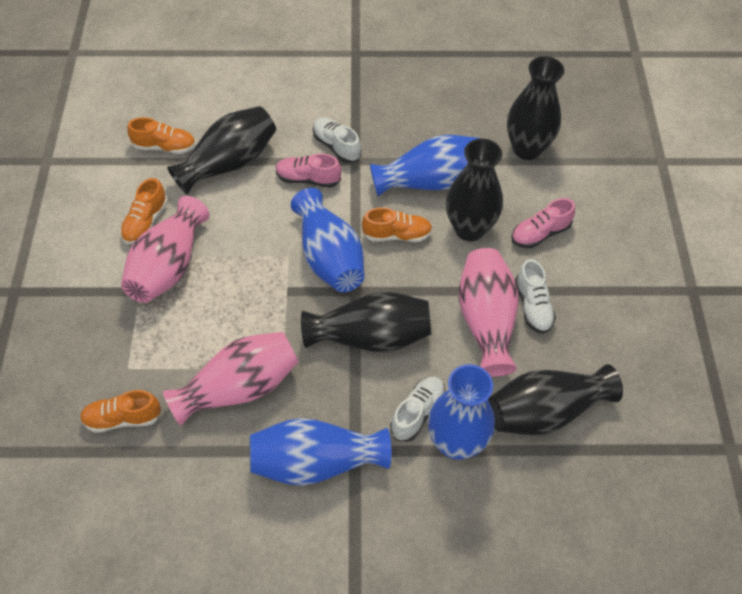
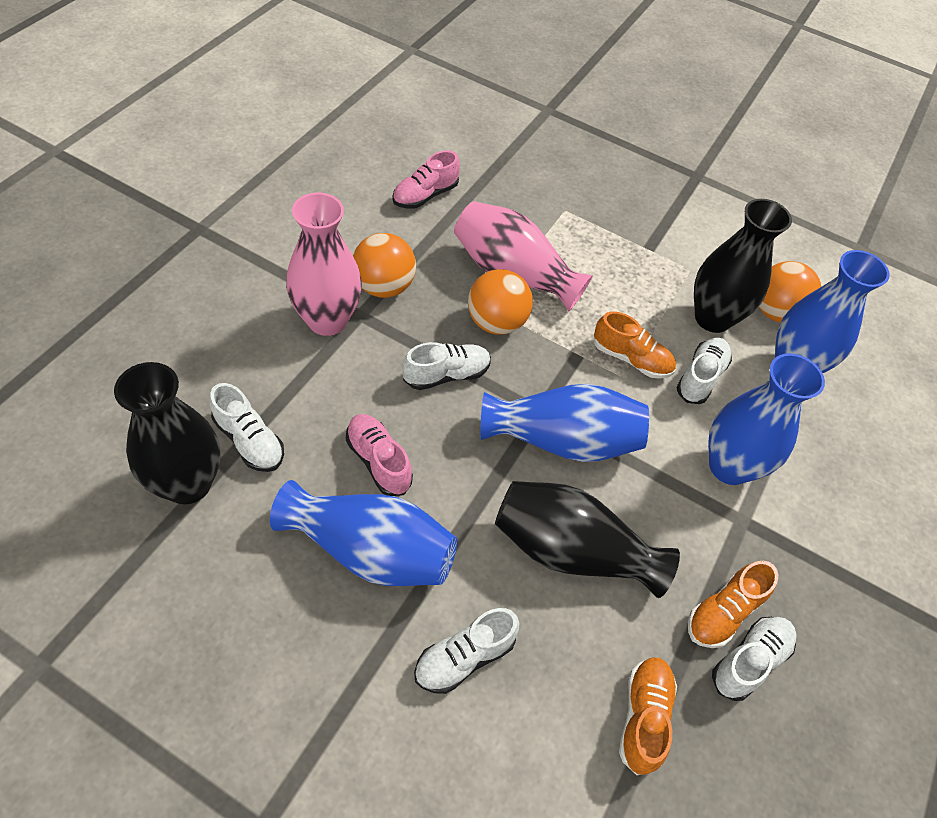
black vase: 5 -> 3
orange ball: 0 -> 3
orange shoe: 4 -> 3
pink vase: 3 -> 2
white shoe: 3 -> 5

